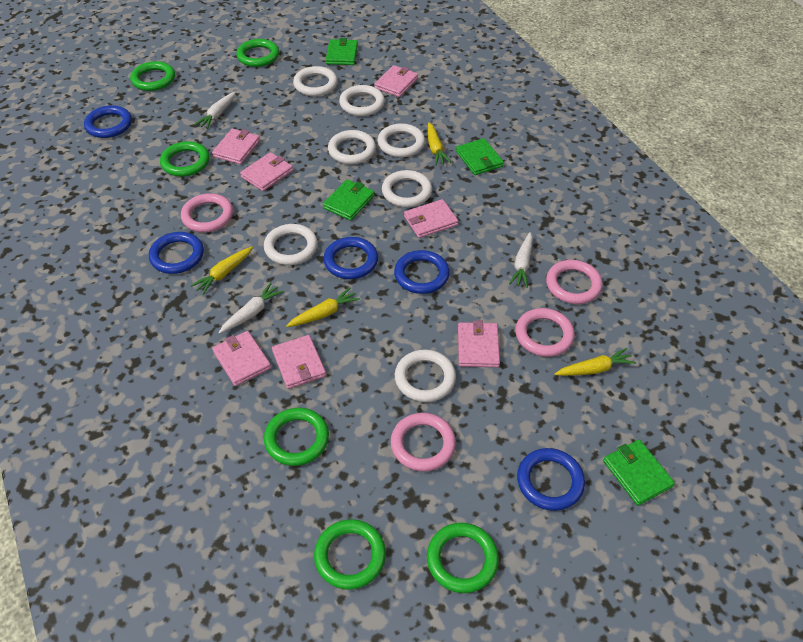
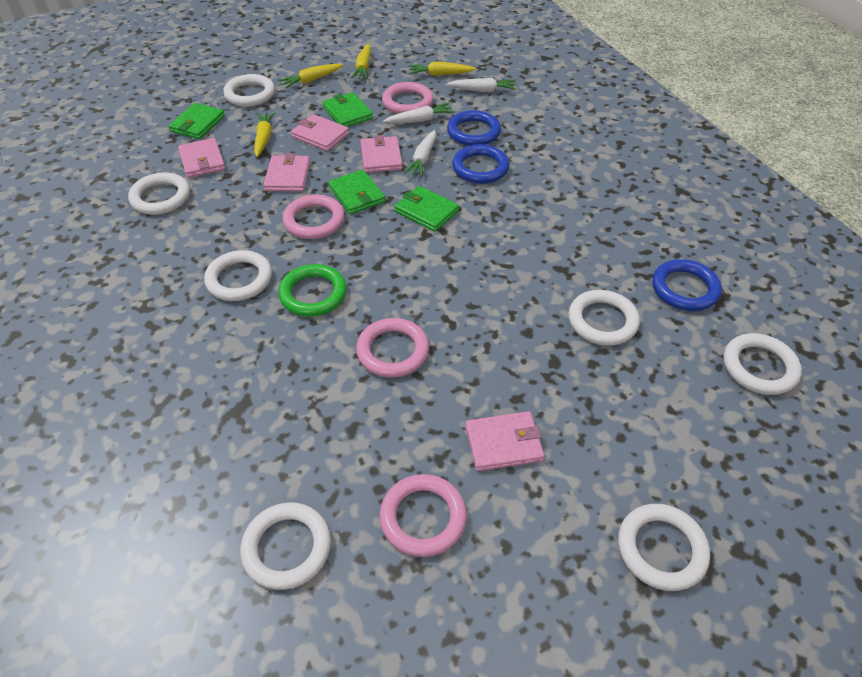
blue ring: 5 -> 3
green ring: 6 -> 1
pink wallet: 7 -> 5

